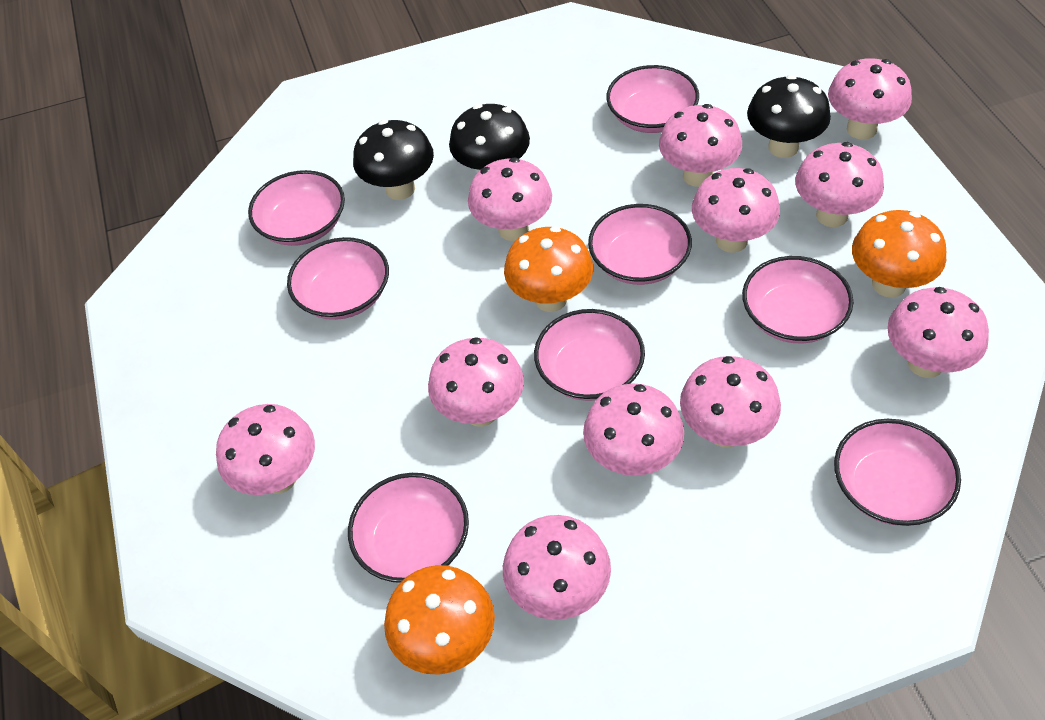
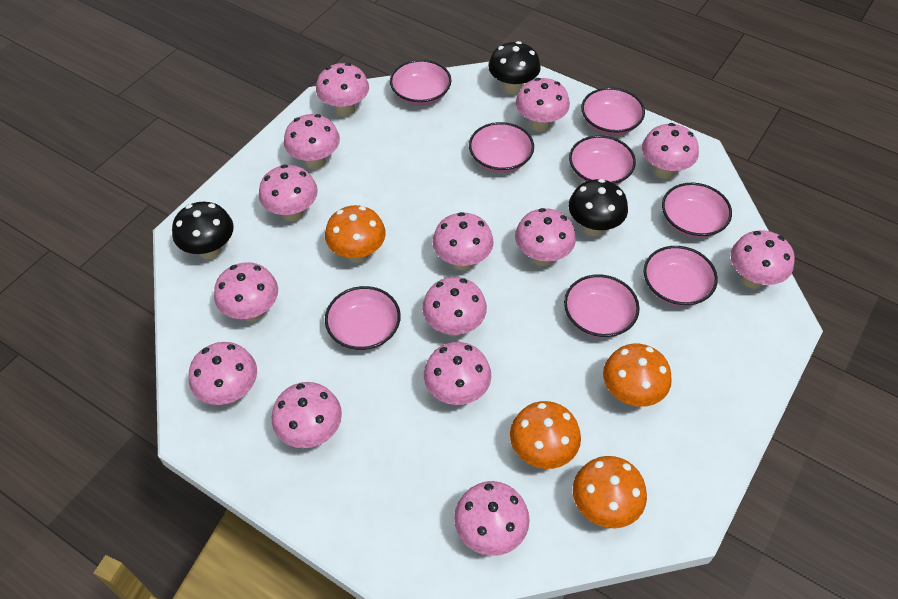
orange mushroom: 3 -> 4
pink mushroom: 11 -> 14

